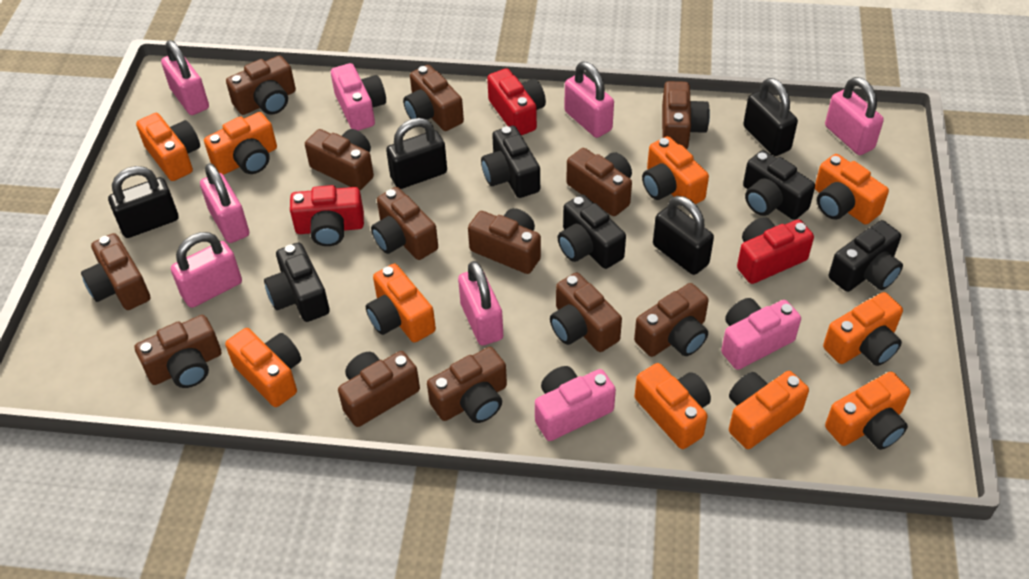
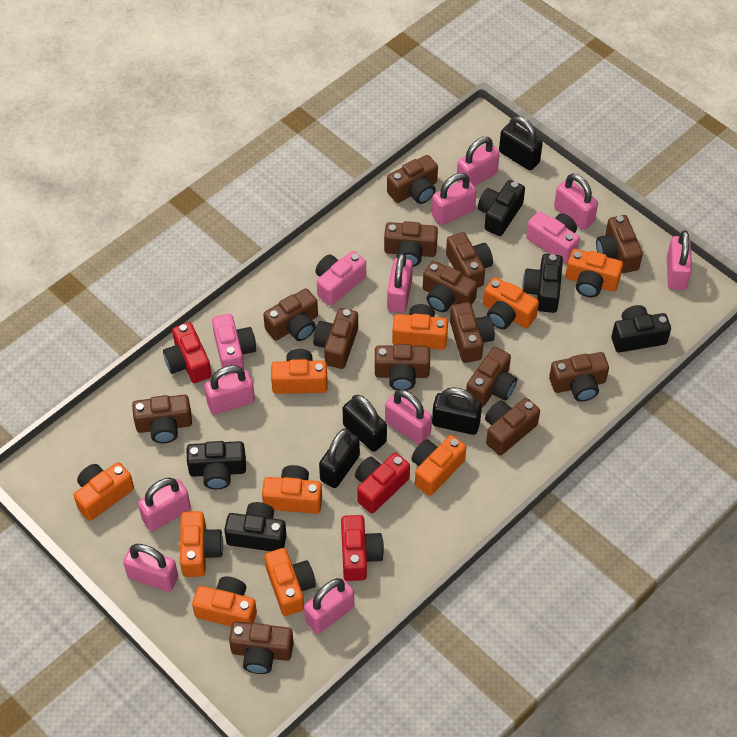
brown camera: 13 -> 14
pink padlock: 6 -> 10

